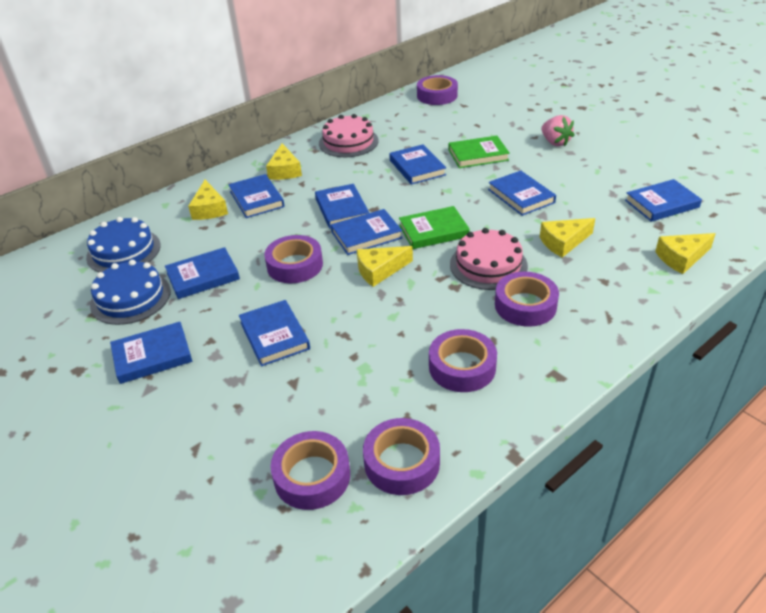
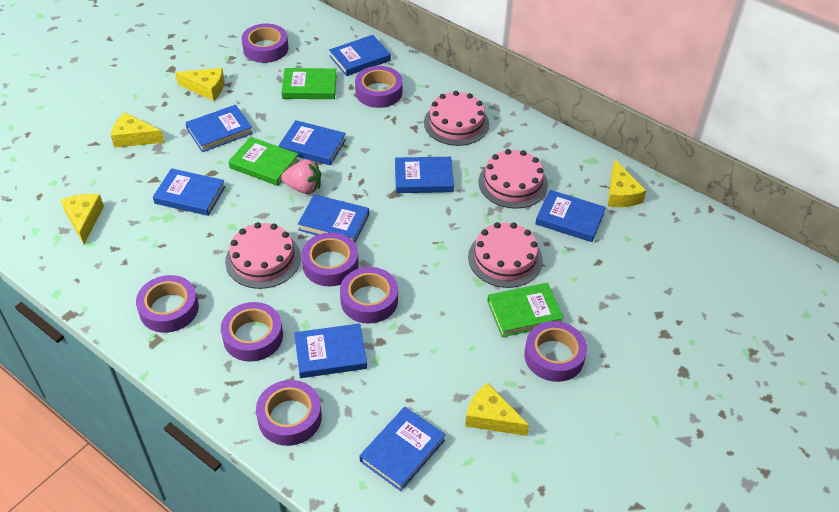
blue cake: 2 -> 0
green book: 2 -> 3
pink cake: 2 -> 4
purple tape: 6 -> 8

